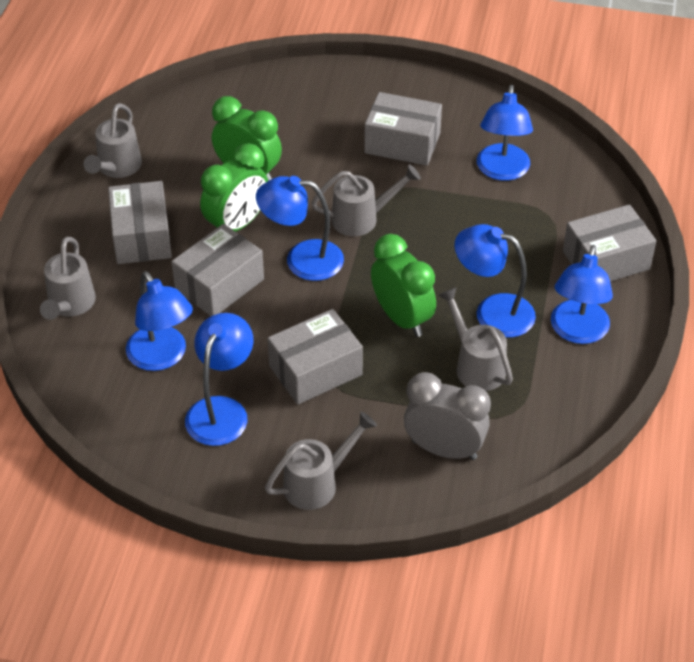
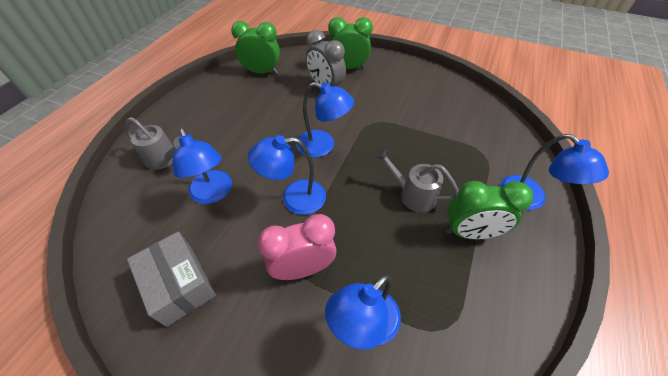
blue lamp: 6 -> 5
grey box: 5 -> 1
grey watering can: 5 -> 2
pink clock: 0 -> 1

